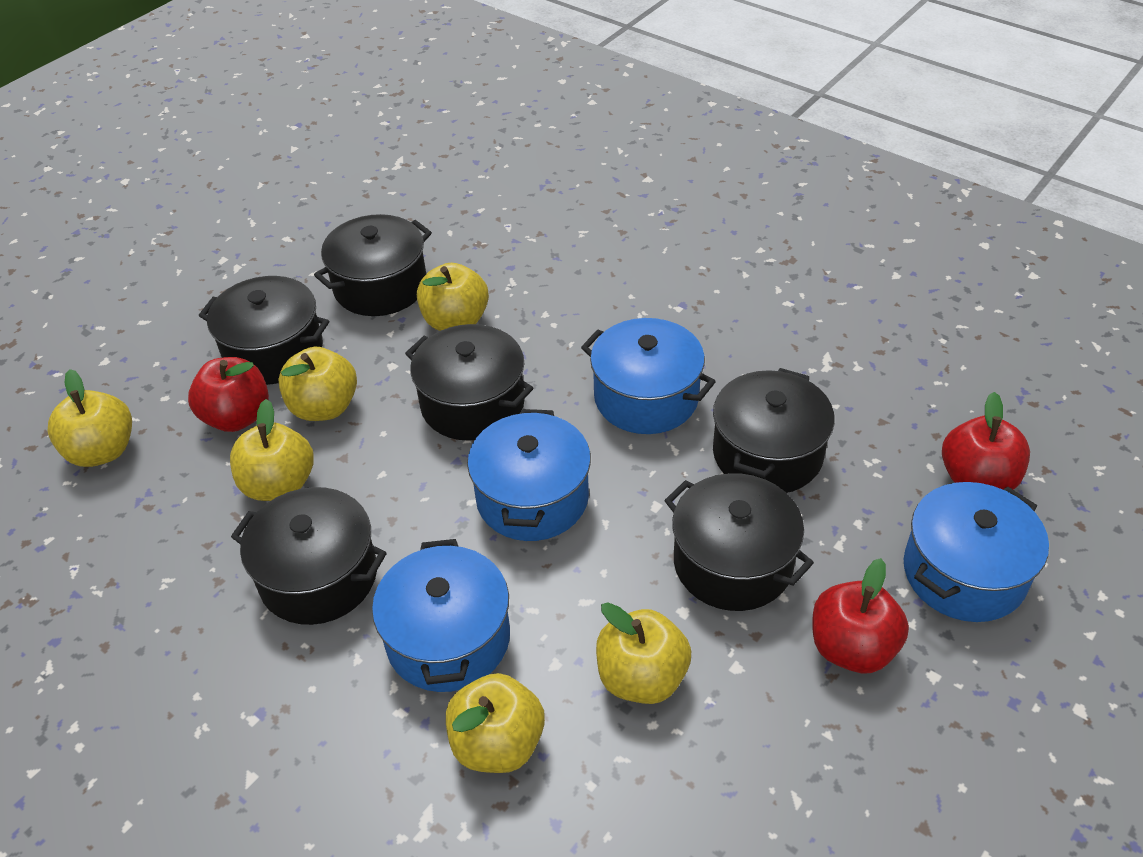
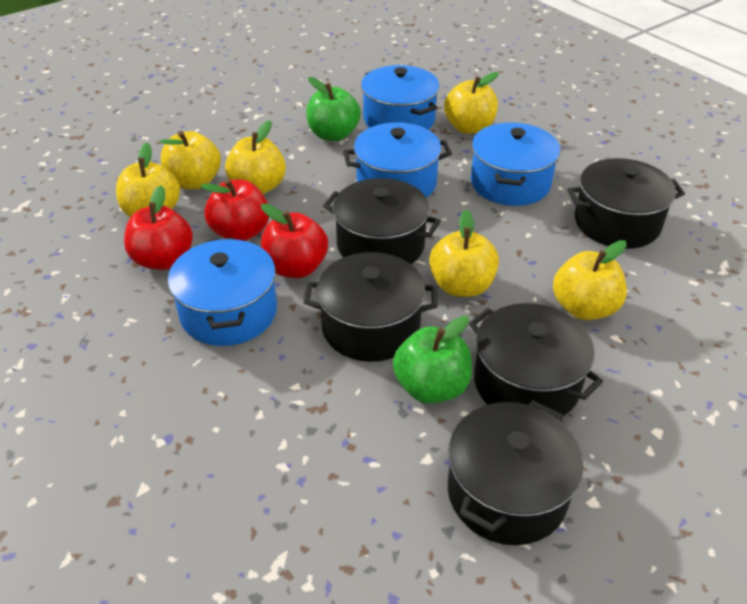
black pot: 6 -> 5
green apple: 0 -> 2

